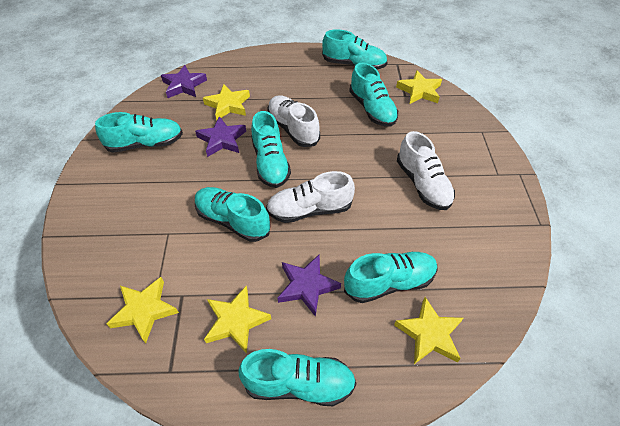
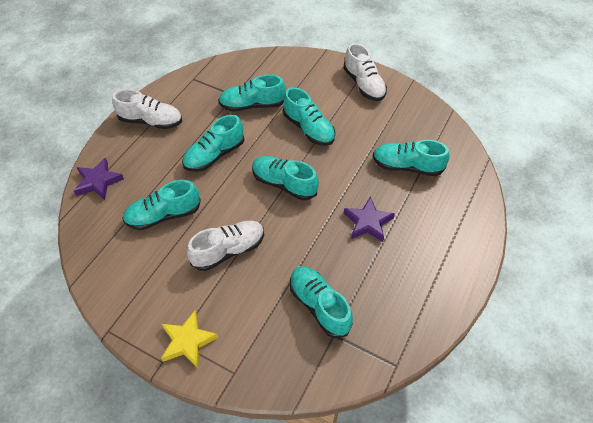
purple star: 3 -> 2
yellow star: 5 -> 1

